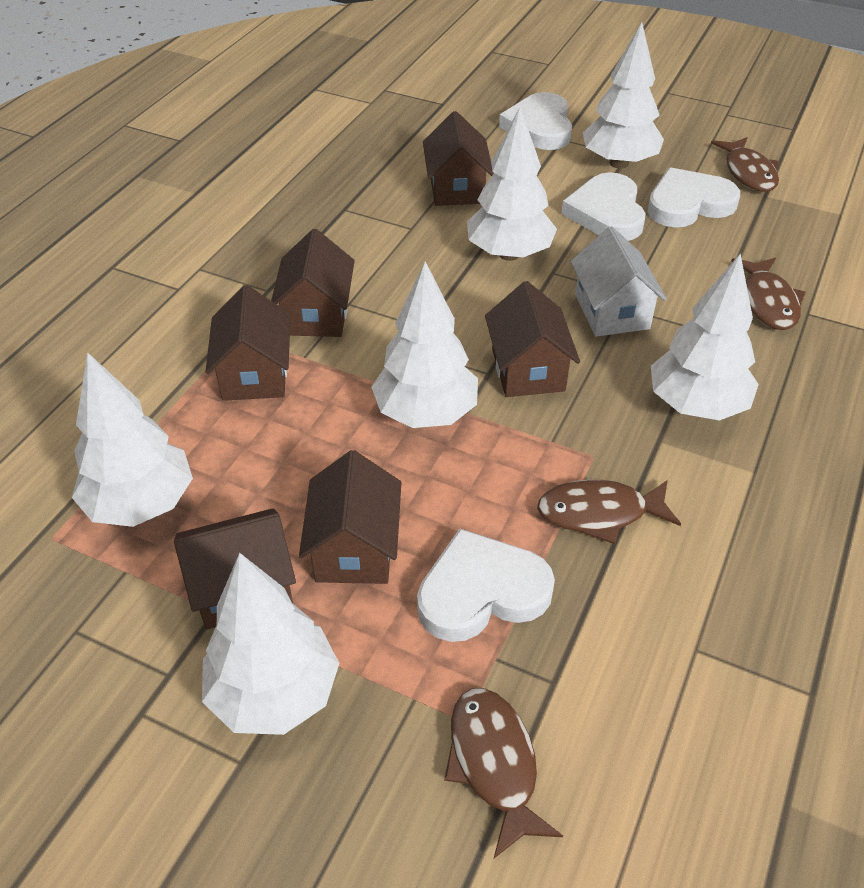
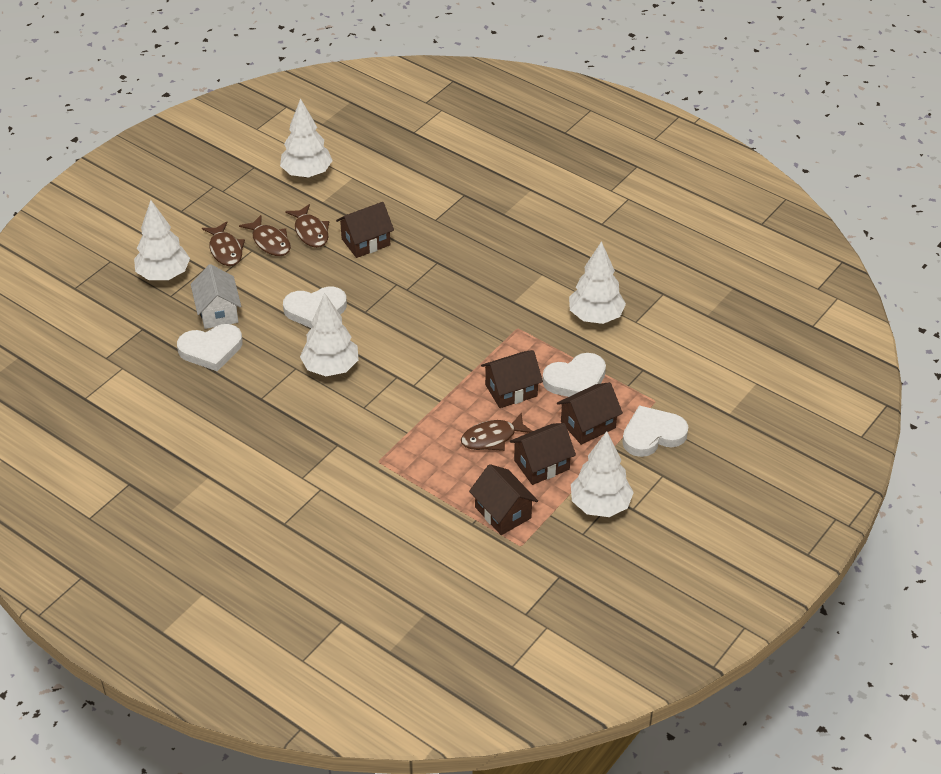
brown house: 6 -> 5
white tree: 6 -> 5

